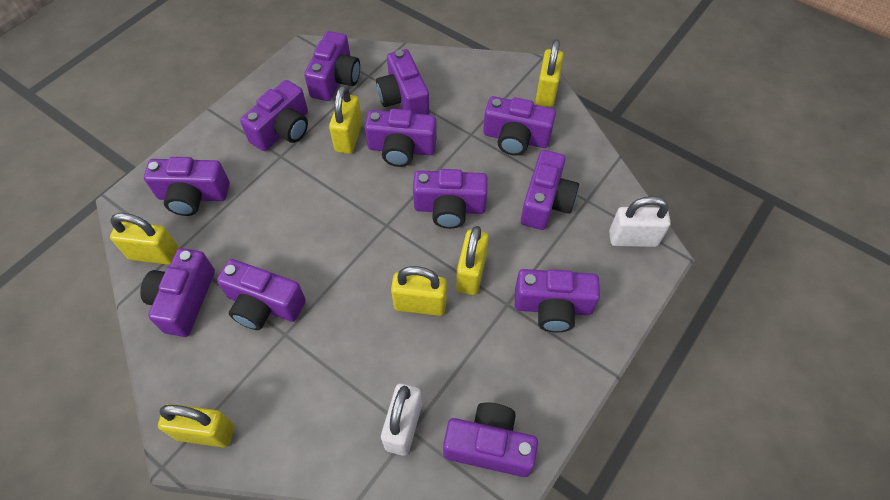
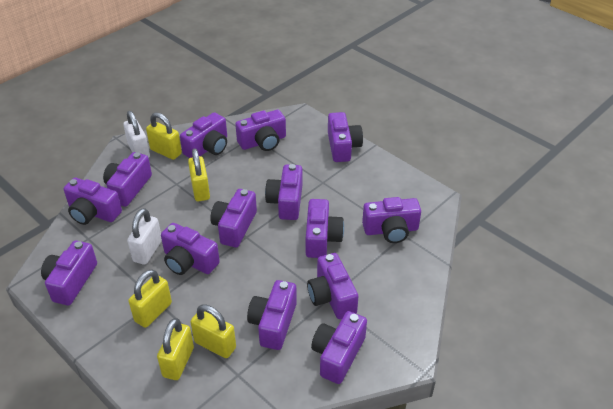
purple camera: 12 -> 14
yellow padlock: 6 -> 5

